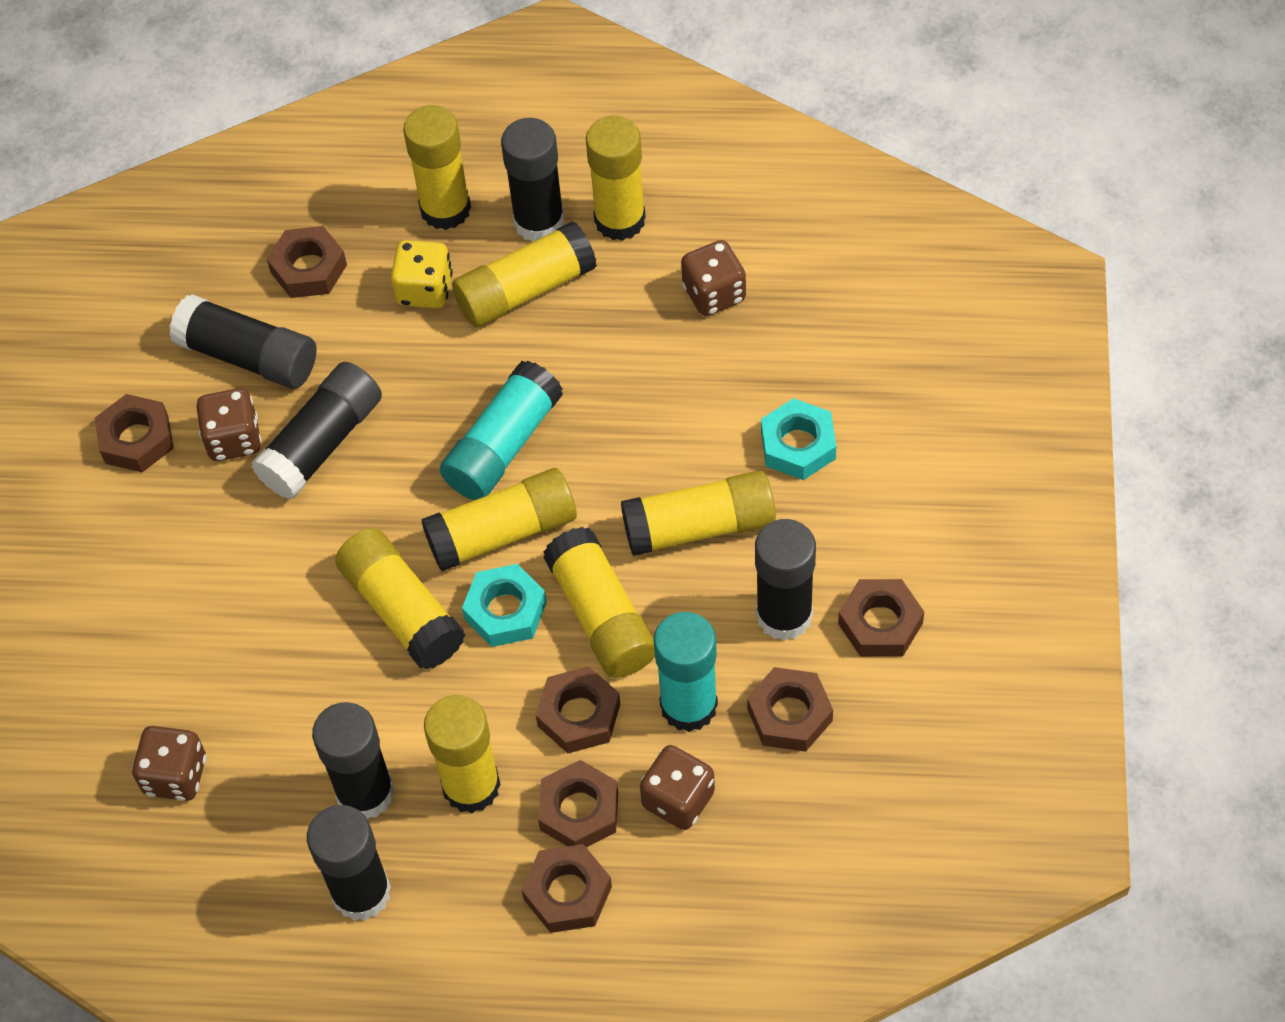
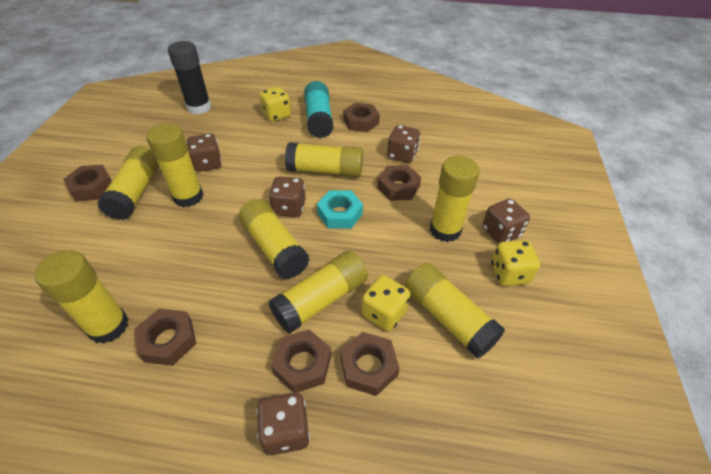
black glue stick: 6 -> 1
brown dice: 4 -> 5
brown nut: 7 -> 6
turquoise glue stick: 2 -> 1
turquoise nut: 2 -> 1
yellow dice: 1 -> 3

